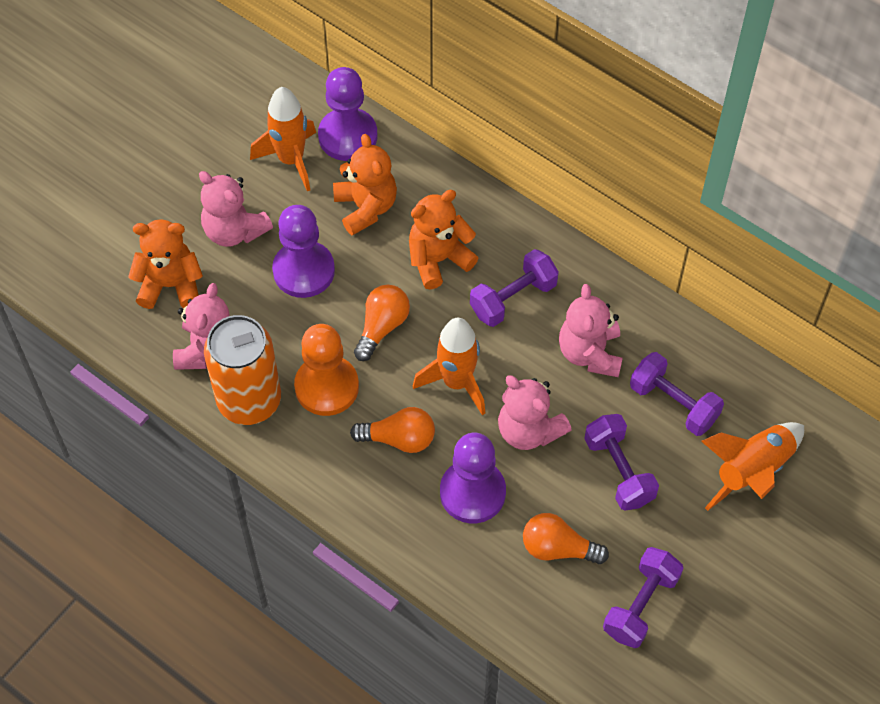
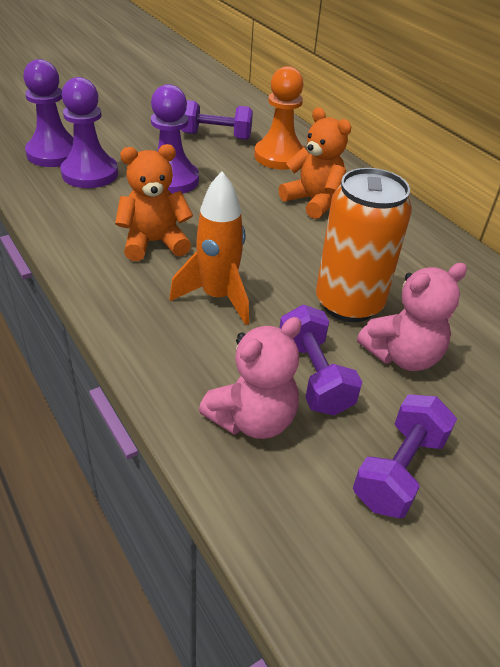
orange light bulb: 3 -> 0
orange rocket: 3 -> 1
orange teddy bear: 3 -> 2
pink teddy bear: 4 -> 2
purple dumbbell: 4 -> 3

